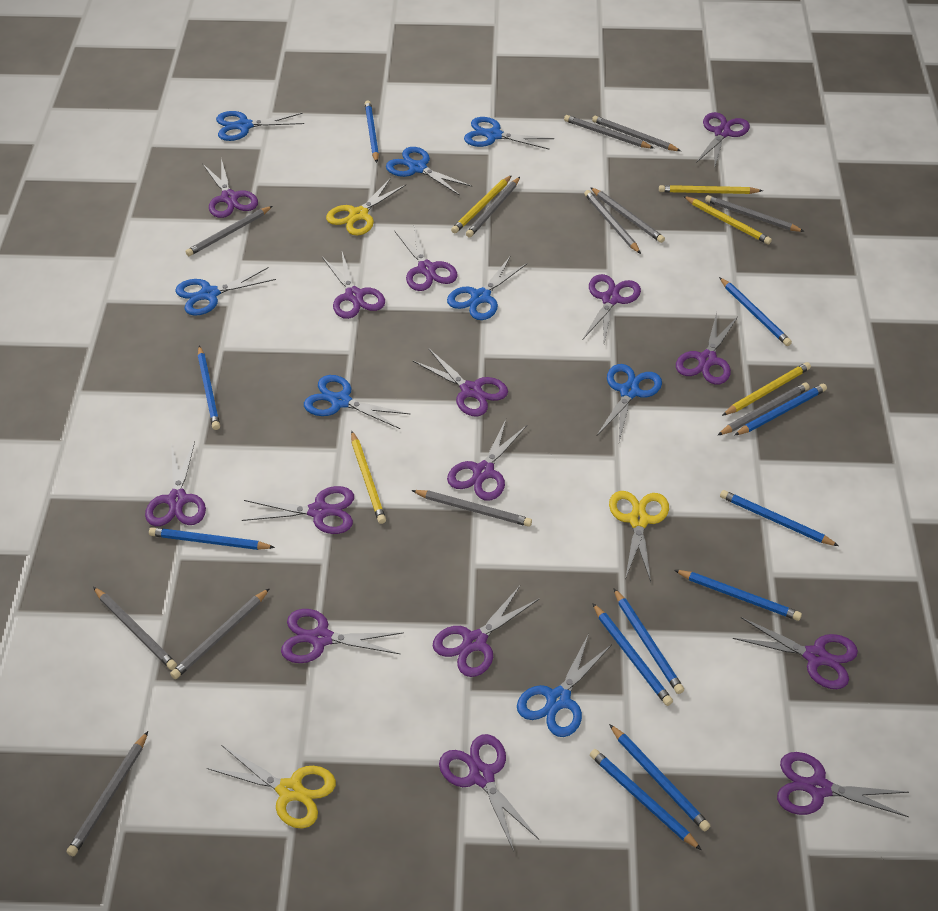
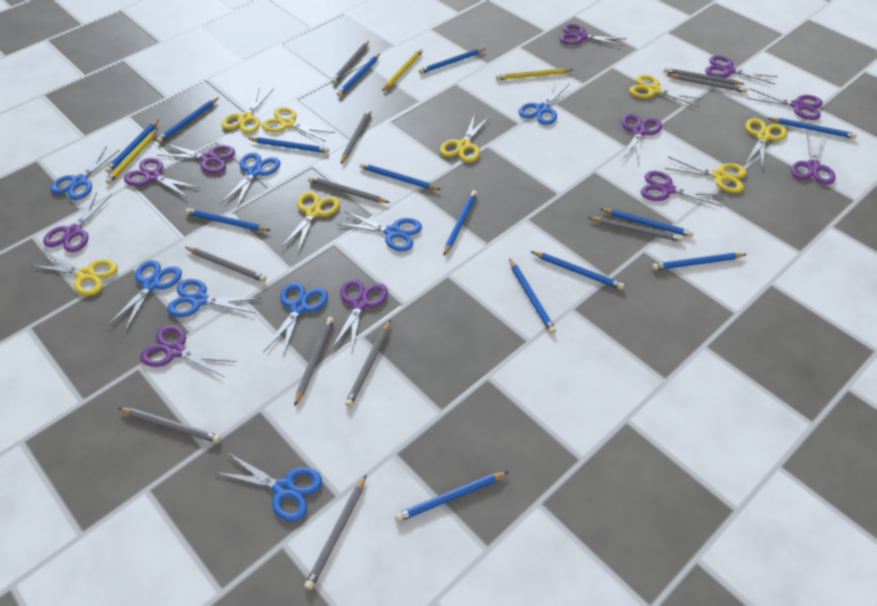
blue pencil: 11 -> 14
grey pencil: 12 -> 11
purple scissors: 15 -> 11
yellow pencil: 5 -> 3
yellow scissors: 3 -> 8

